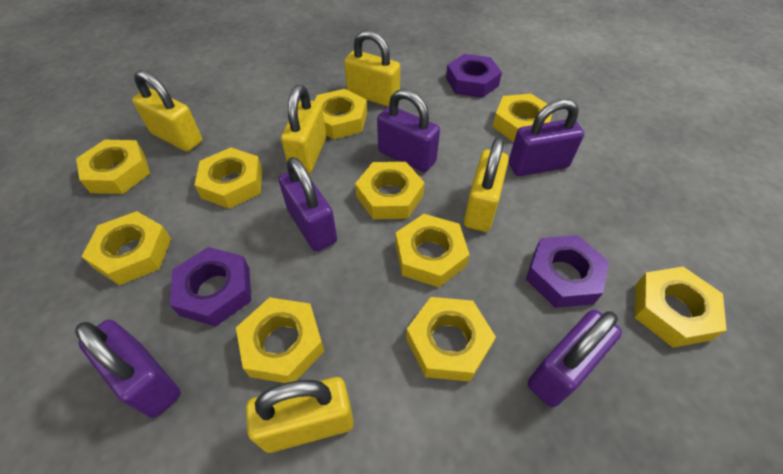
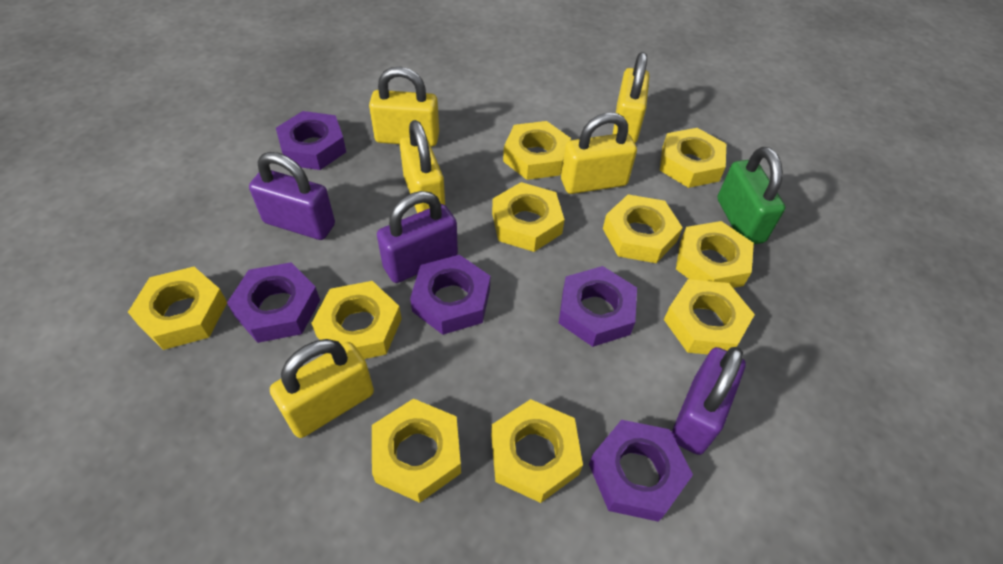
green padlock: 0 -> 1
purple nut: 3 -> 5
purple padlock: 5 -> 3

